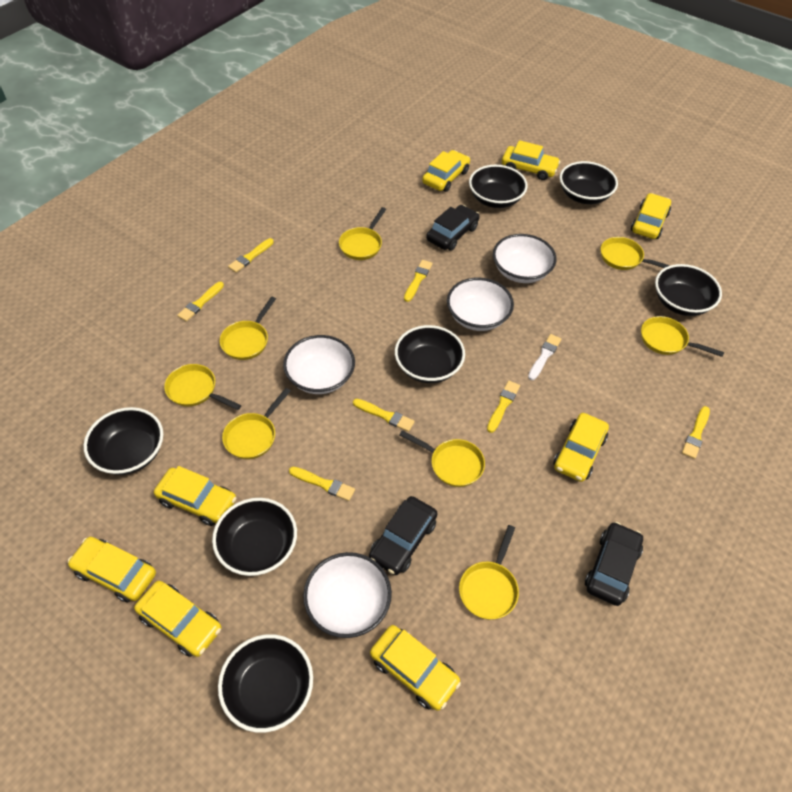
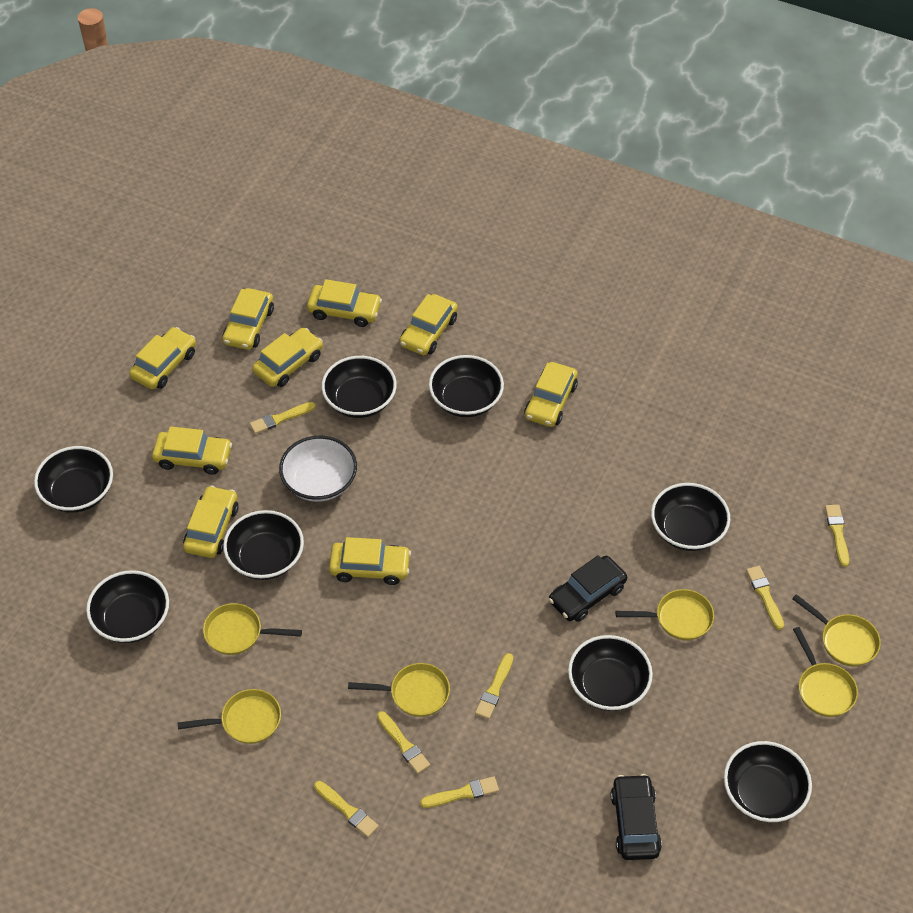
black bowl: 7 -> 8
black car: 3 -> 2
white bowl: 4 -> 1
white brush: 1 -> 0
yellow car: 8 -> 9
yellow pan: 8 -> 6

